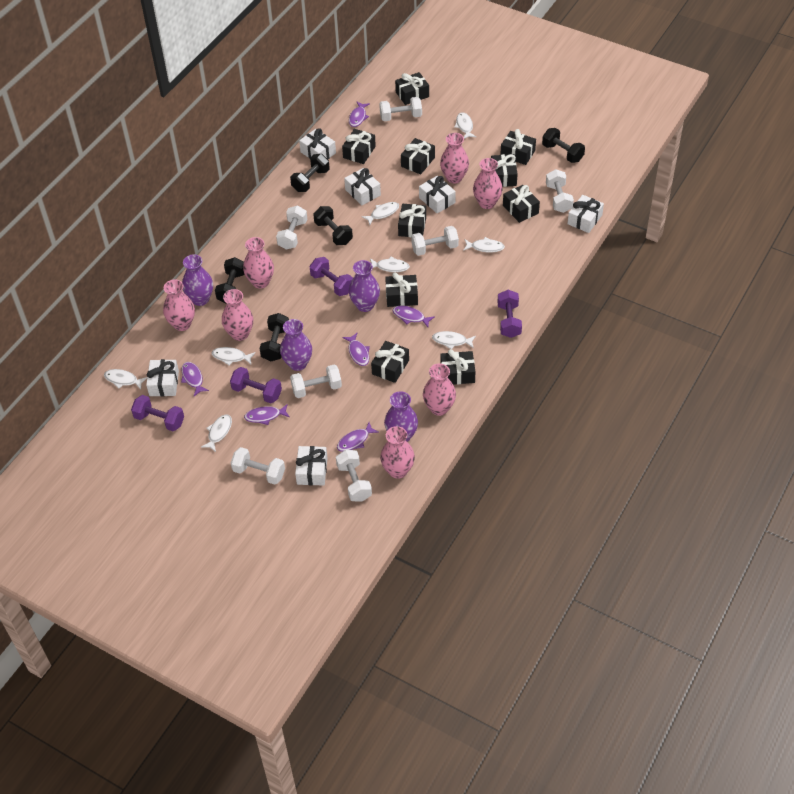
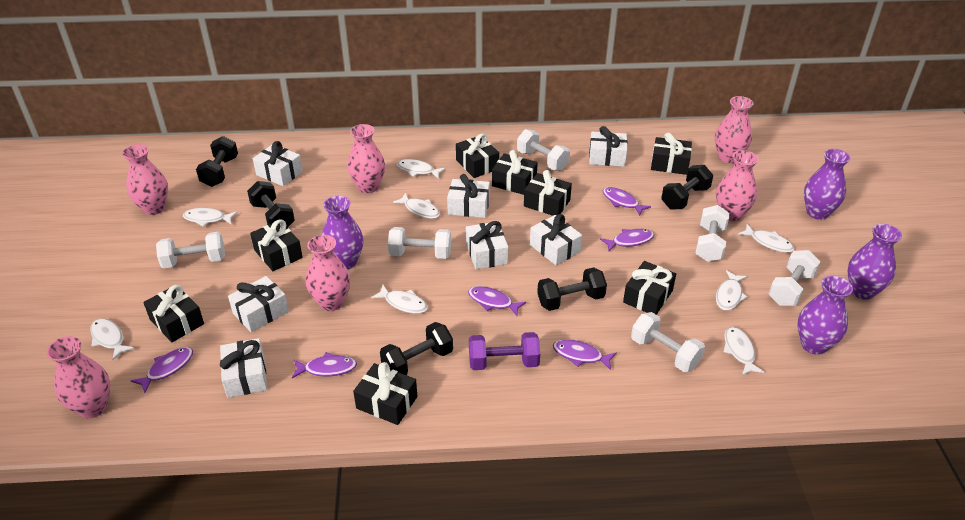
black gift: 10 -> 8
pink vase: 7 -> 6
purple dumbbell: 4 -> 1
white dumbbell: 7 -> 6
white gift: 6 -> 7

